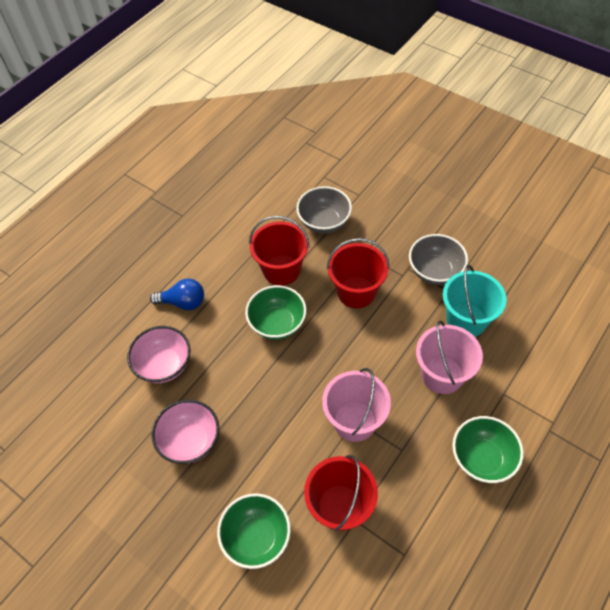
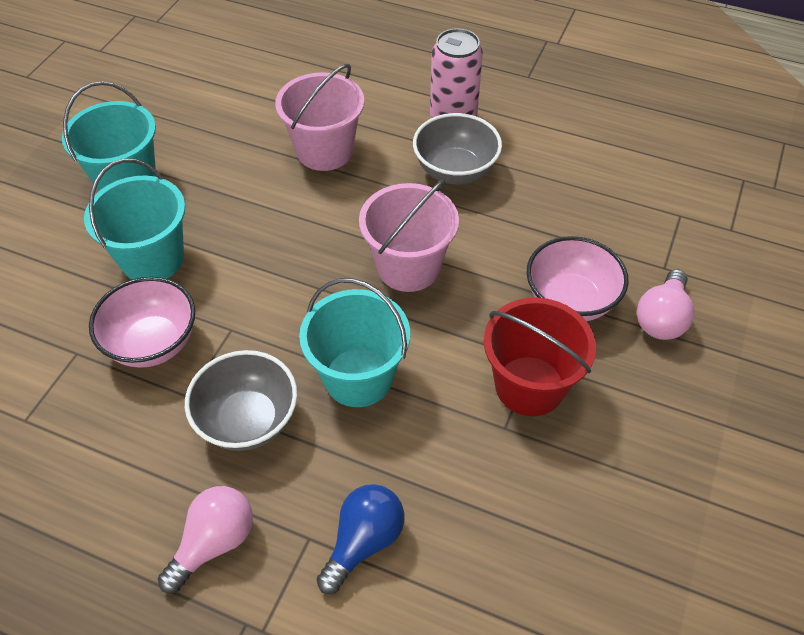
green bowl: 3 -> 0
pink can: 0 -> 1
pink light bulb: 0 -> 2
red bucket: 3 -> 1
turquoise bucket: 1 -> 3

